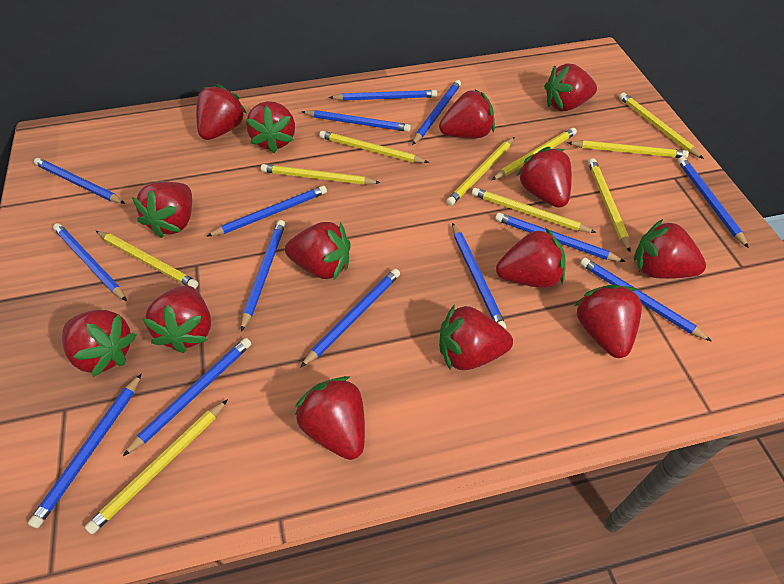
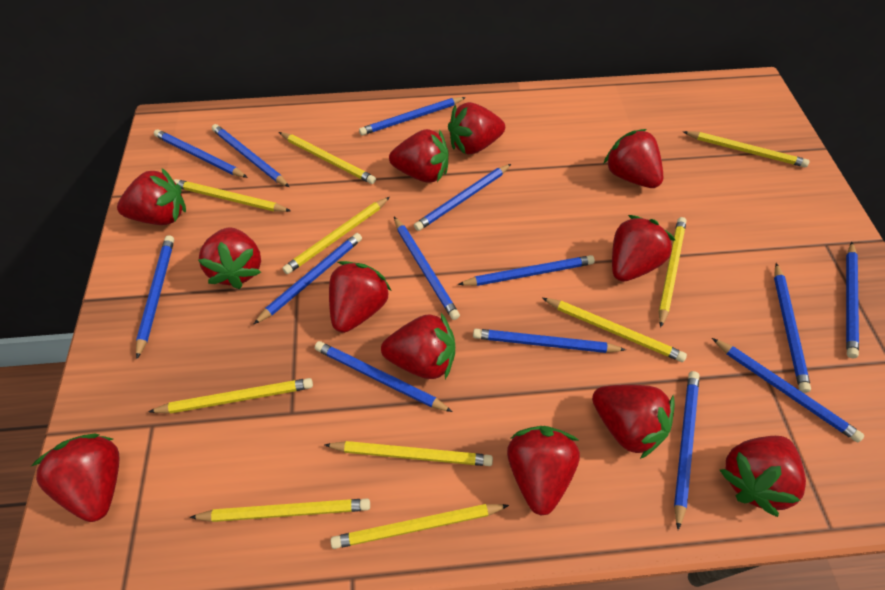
red strawberry: 14 -> 12

